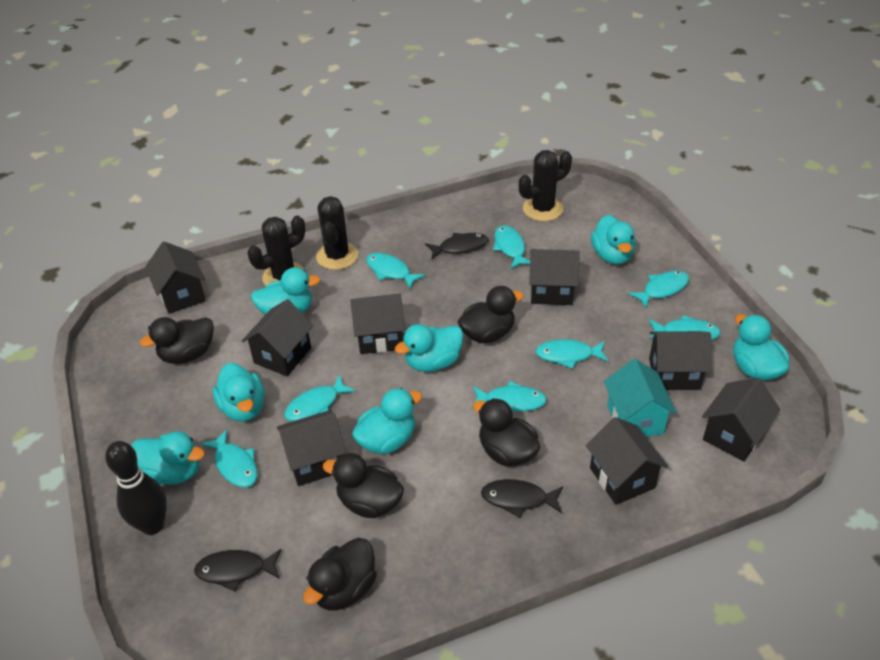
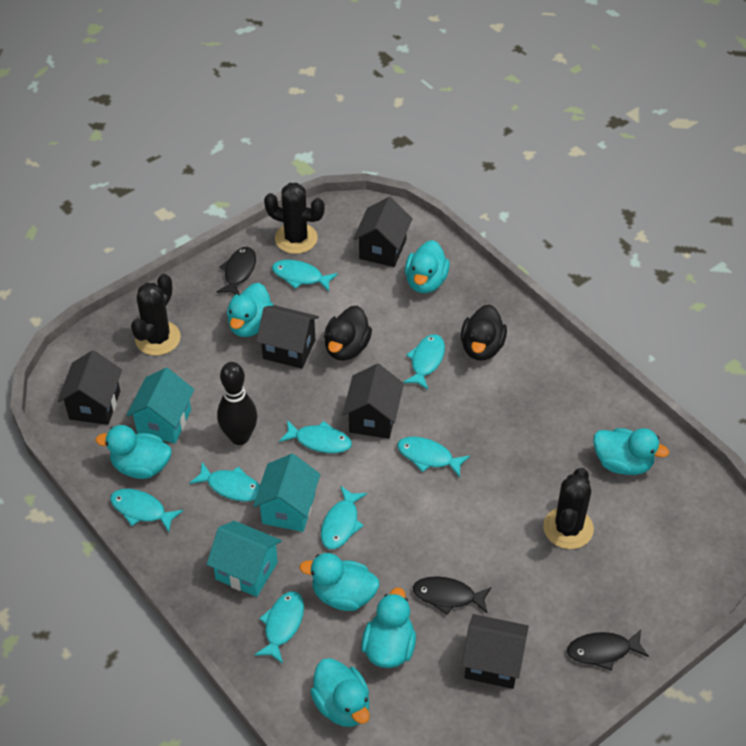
black duck: 5 -> 2
black house: 8 -> 5
turquoise house: 1 -> 3

